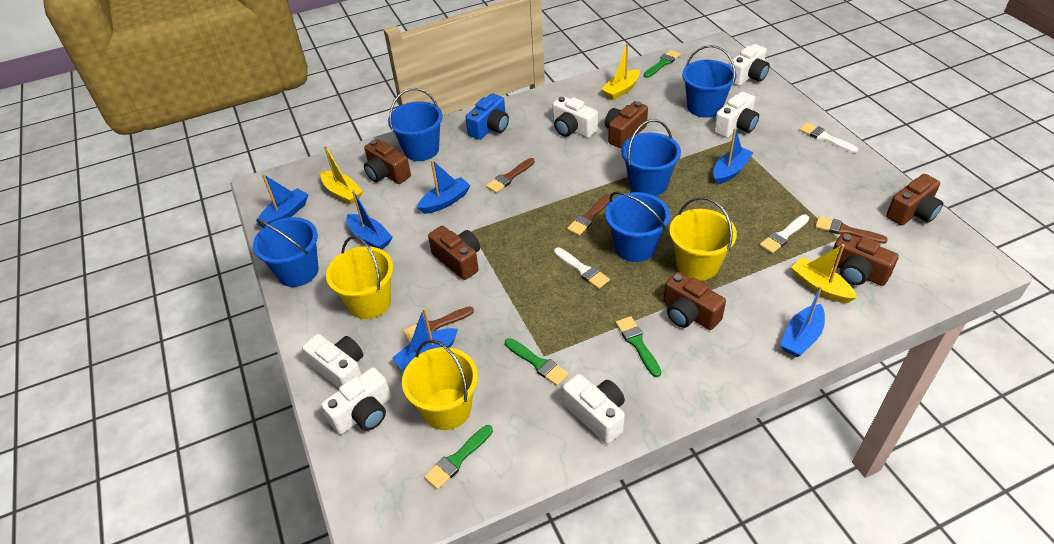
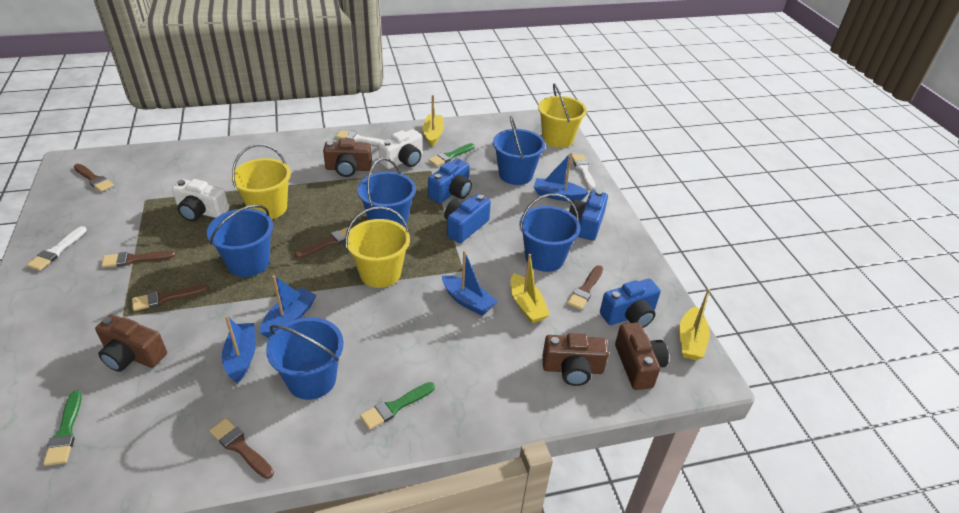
blue boat: 6 -> 4
blue camera: 1 -> 4
brown brush: 4 -> 6
brown camera: 6 -> 4
green brush: 4 -> 3
white camera: 6 -> 2

